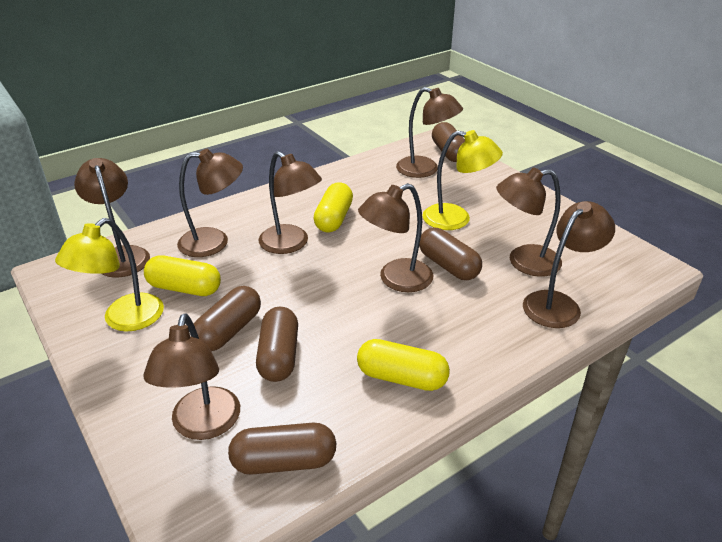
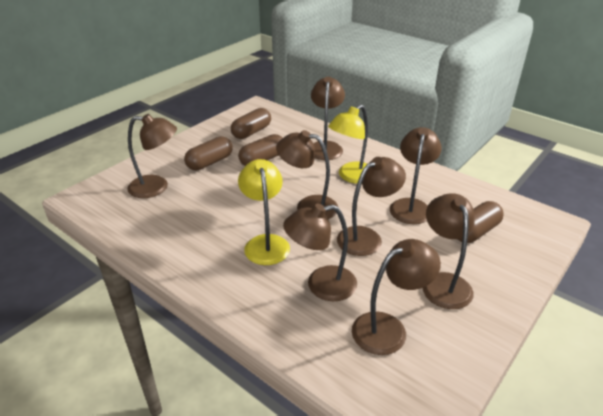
brown capsule: 5 -> 4
yellow capsule: 3 -> 0

